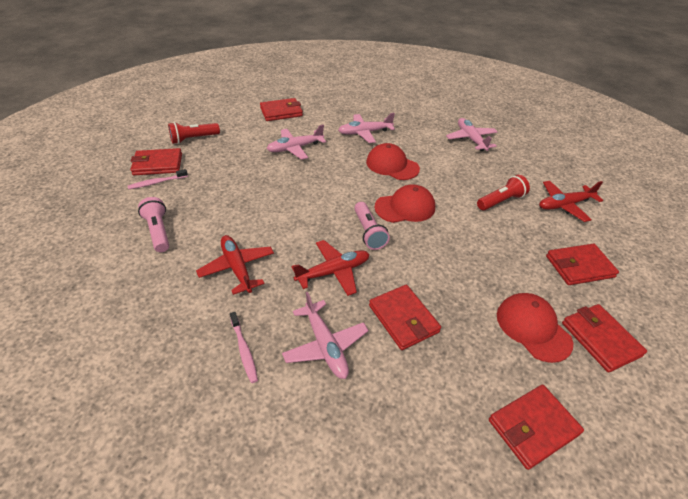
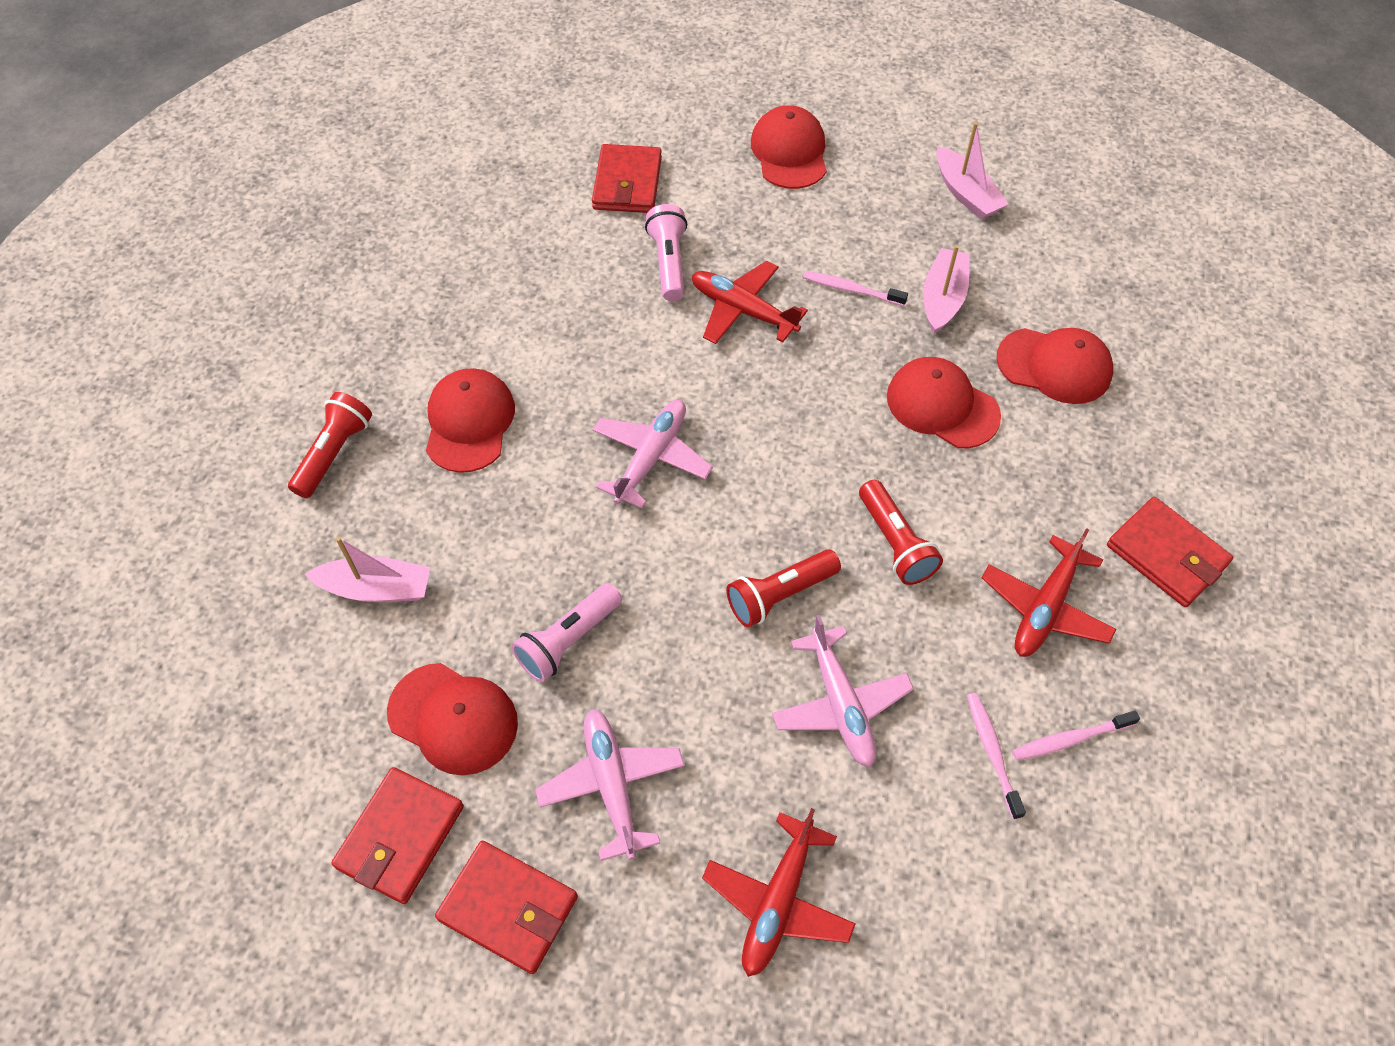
pink boat: 0 -> 3
pink plane: 4 -> 3
pink toothbrush: 2 -> 3
red cap: 3 -> 5
red flashlight: 2 -> 3
red wallet: 6 -> 4

